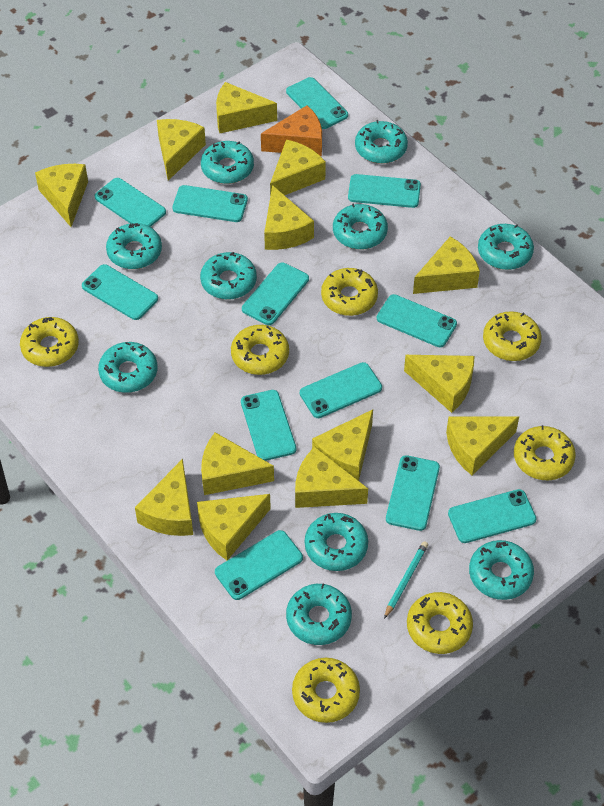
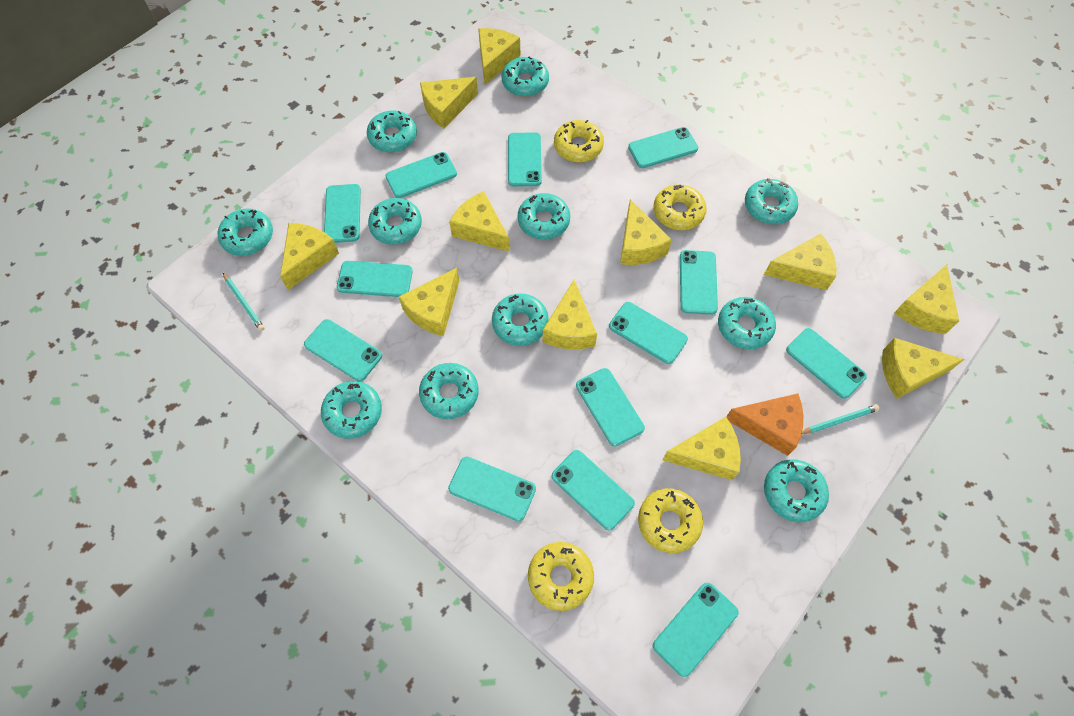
turquoise donut: 10 -> 11
turquoise pencil: 1 -> 2
turquoise phone: 12 -> 13
yellow cheese: 13 -> 11
yellow donut: 7 -> 4

